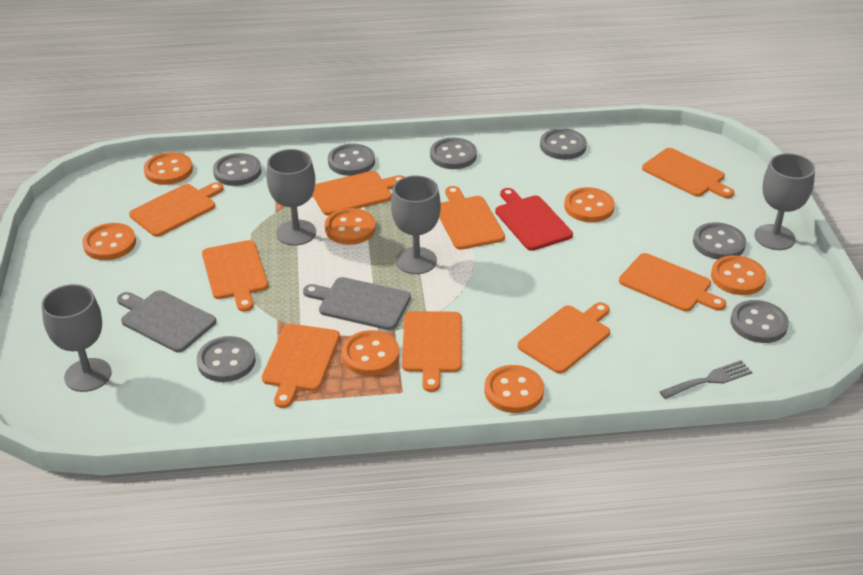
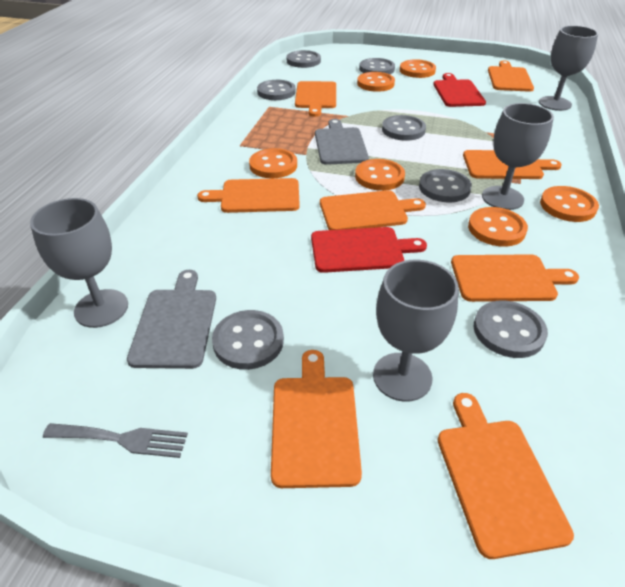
orange button: 7 -> 6
orange cutting board: 9 -> 8
red cutting board: 1 -> 2

